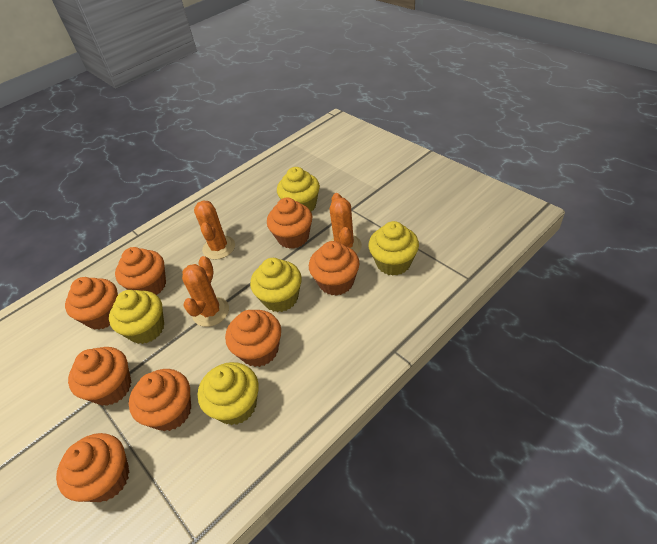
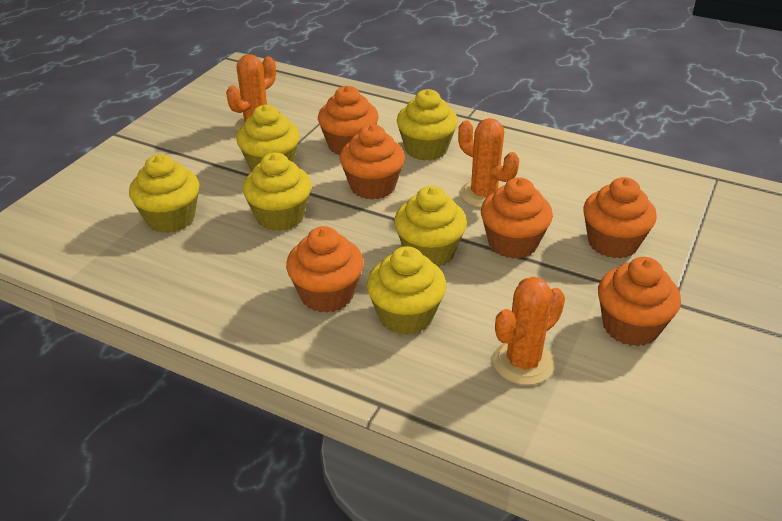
orange cupcake: 8 -> 6
yellow cupcake: 5 -> 6

